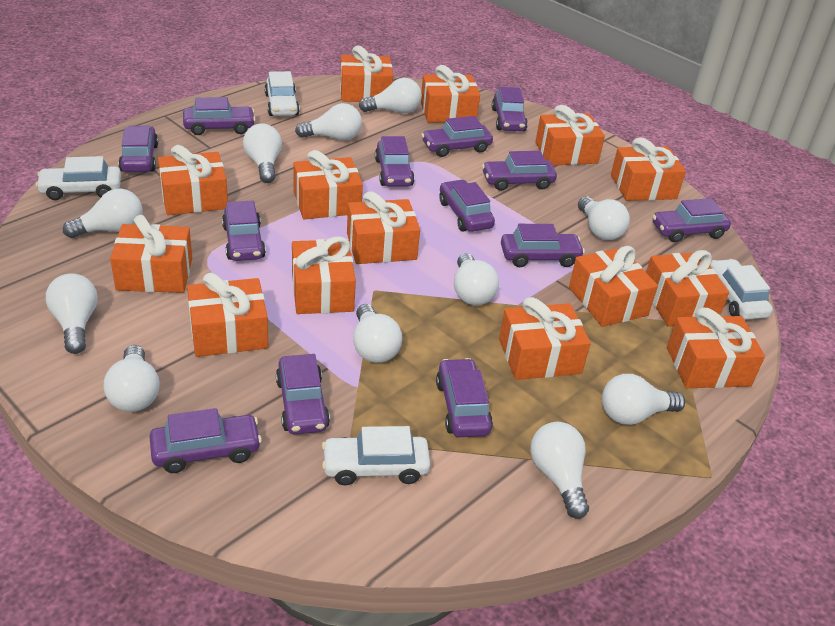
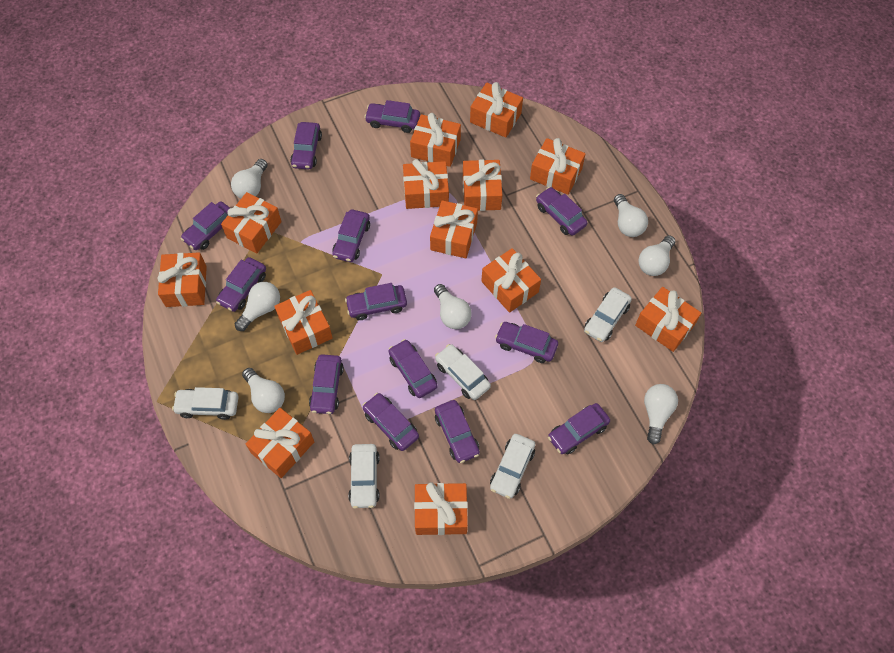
orange gift: 14 -> 13
white car: 4 -> 5
white light bulb: 11 -> 7

